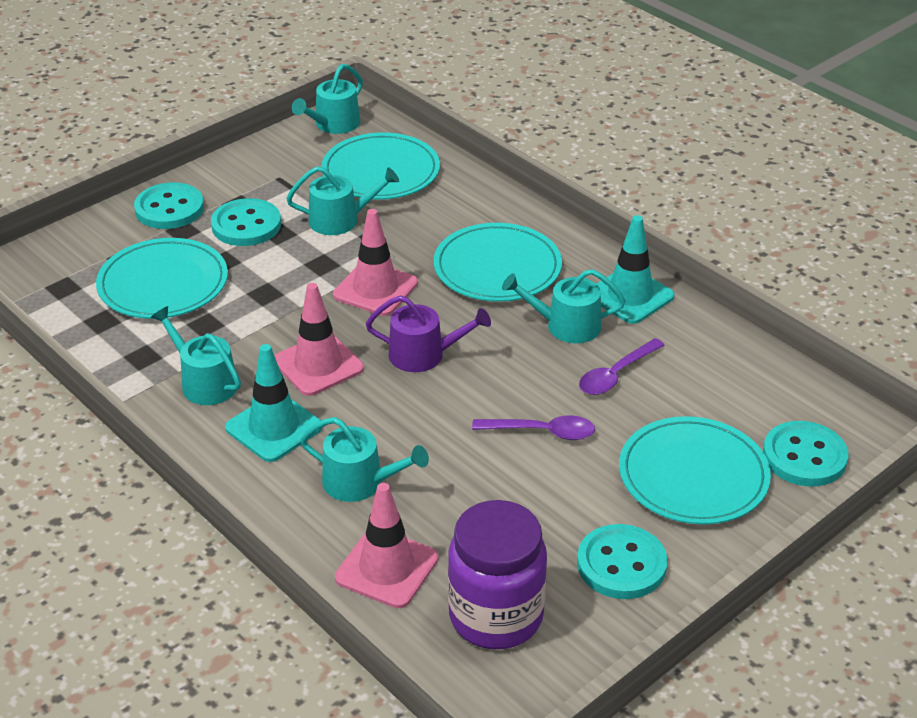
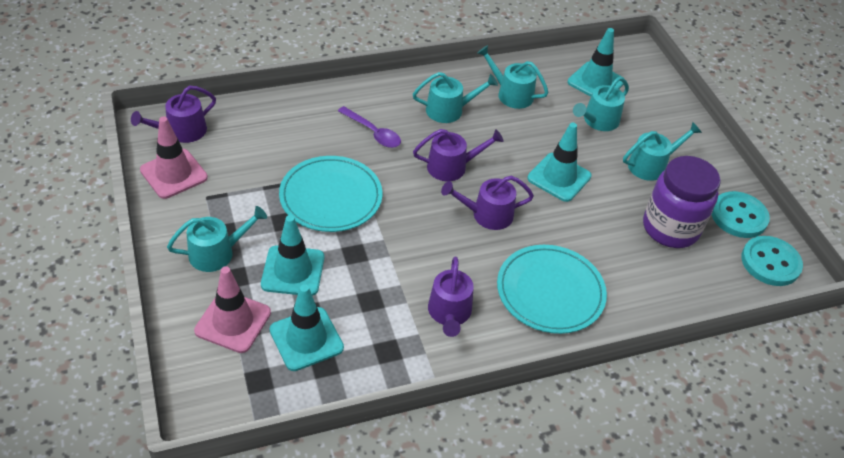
pink traffic cone: 3 -> 2
purple spoon: 2 -> 1
purple watering can: 1 -> 4
turquoise button: 4 -> 2
turquoise plate: 4 -> 2
turquoise traffic cone: 2 -> 4

